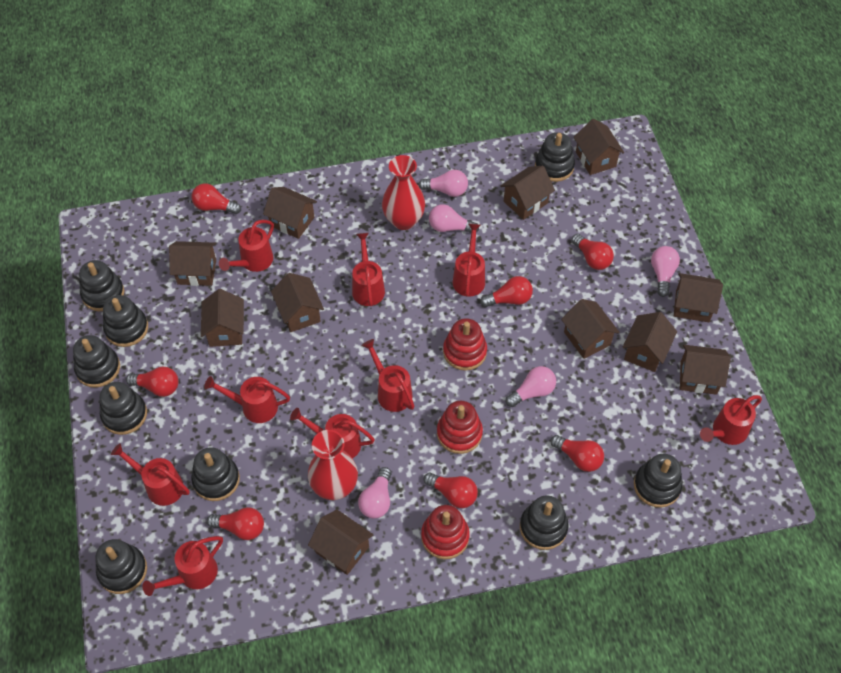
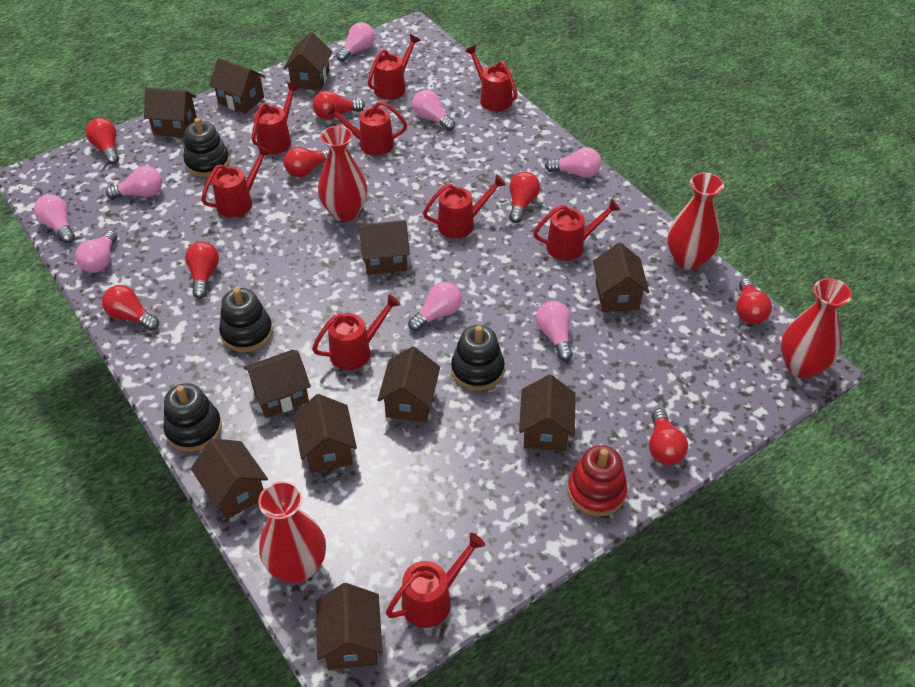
black stacking toy: 9 -> 4
pink light bulb: 5 -> 8
red light bulb: 7 -> 8
red stacking toy: 3 -> 1
red vase: 2 -> 4

